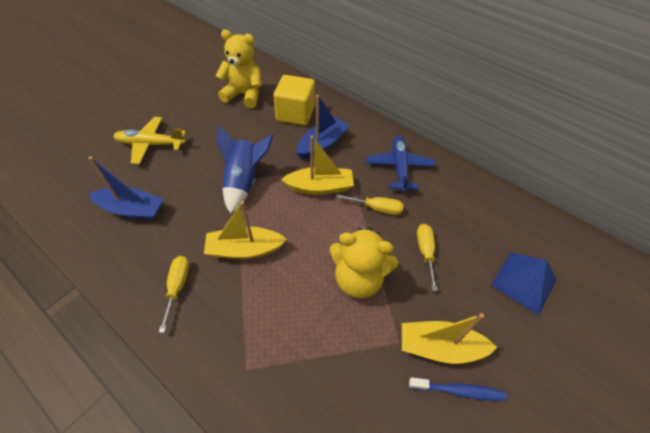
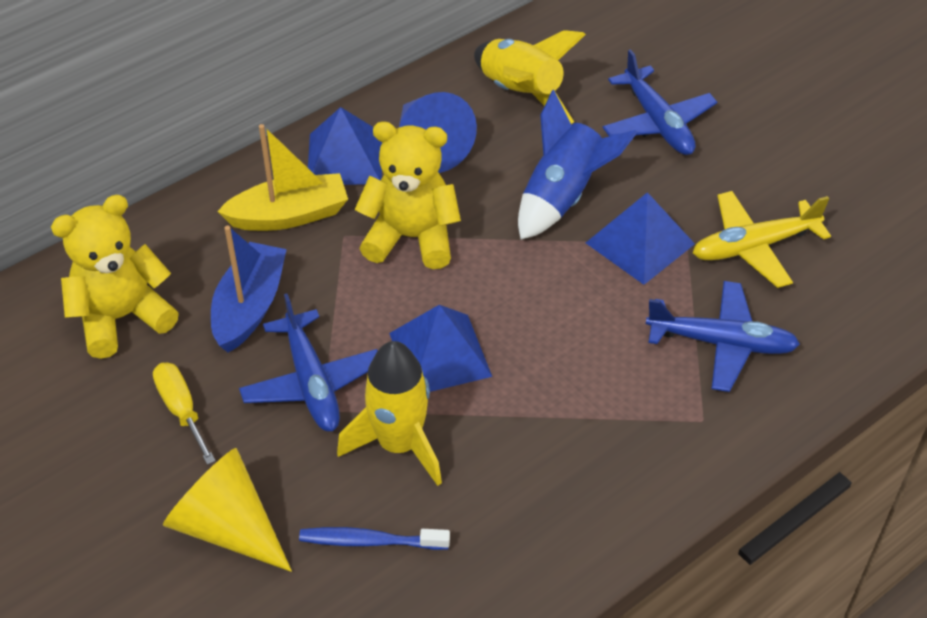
blue boat: 2 -> 1
blue cone: 0 -> 1
blue plane: 1 -> 3
blue pyramid: 1 -> 3
yellow boat: 3 -> 1
yellow cone: 0 -> 1
yellow cube: 1 -> 0
yellow rocket: 0 -> 2
yellow screwdriver: 3 -> 1

